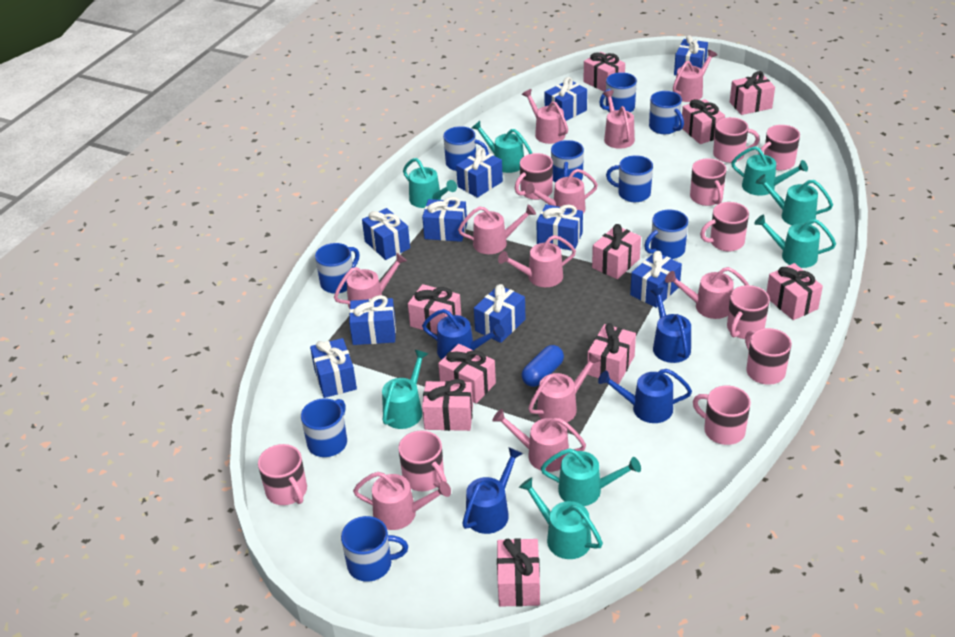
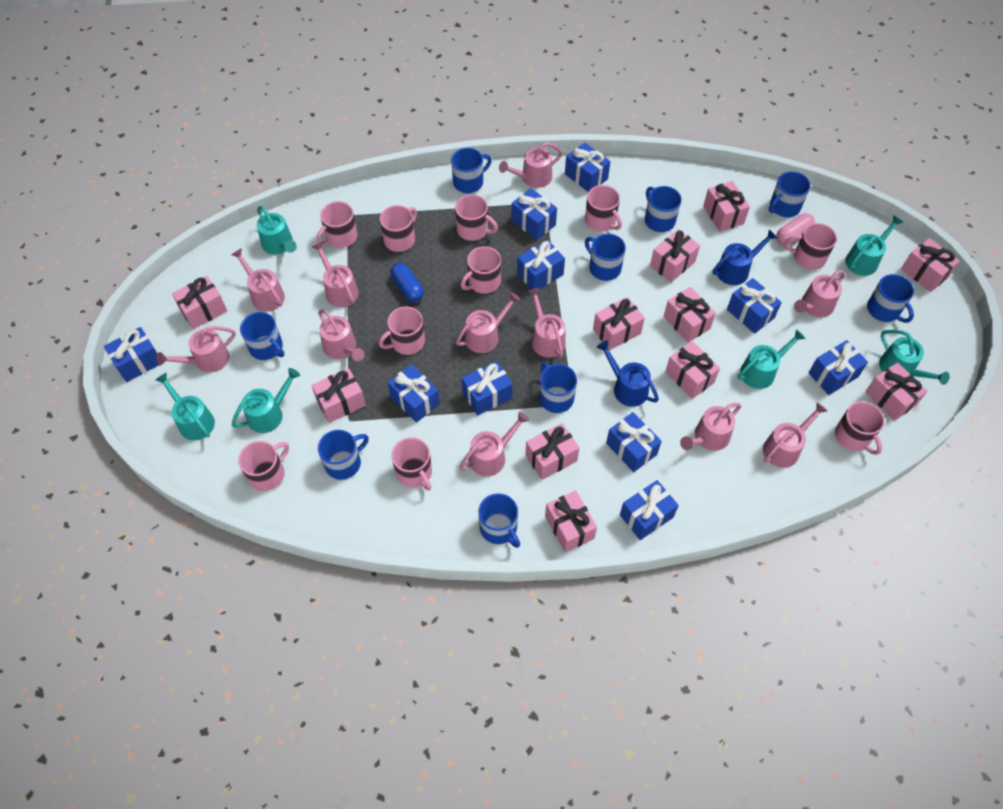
blue watering can: 4 -> 2
pink capsule: 0 -> 1
pink gift: 10 -> 11
turquoise watering can: 8 -> 6

